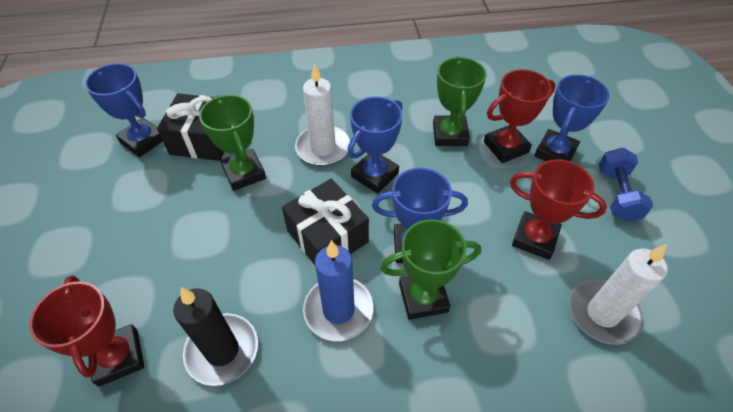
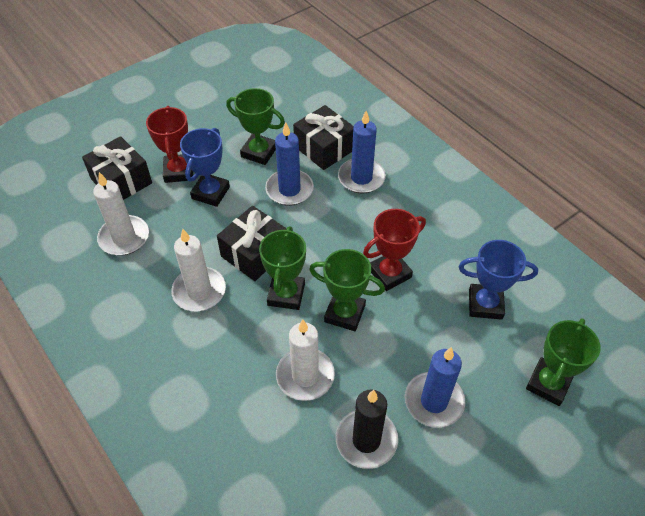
black gift: 2 -> 3
blue candle: 1 -> 3
blue dumbbell: 1 -> 0
blue trophy: 4 -> 2
green trophy: 3 -> 4
red trophy: 3 -> 2
white candle: 2 -> 3

